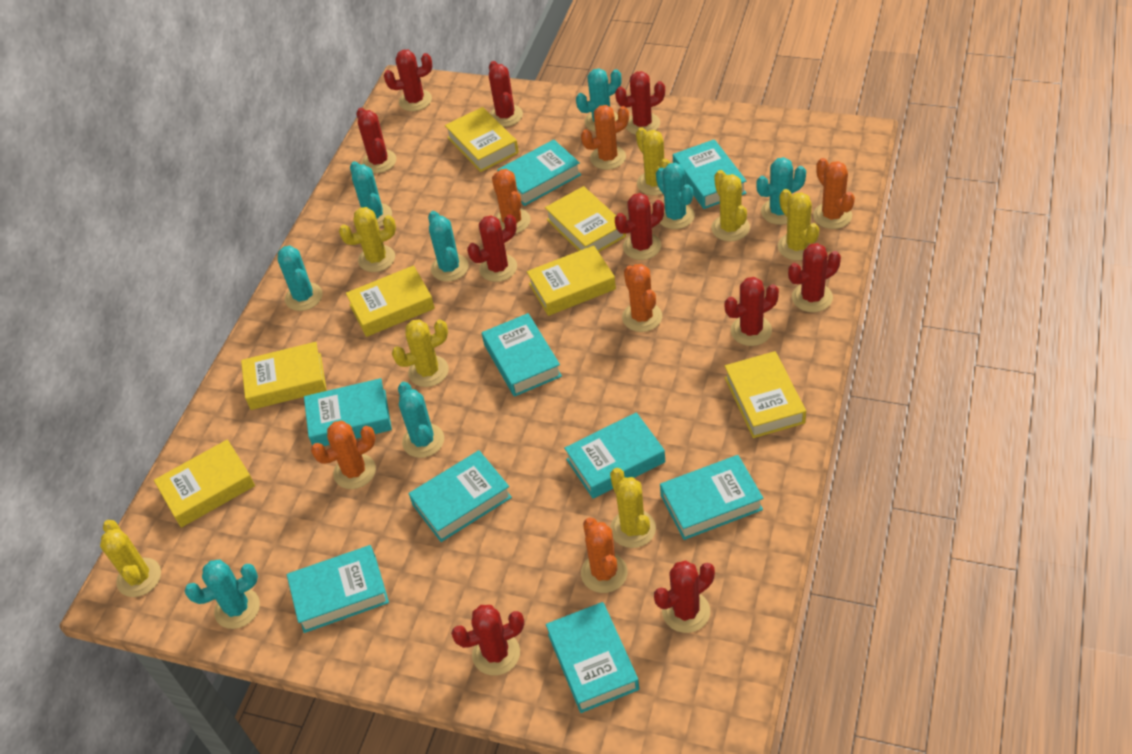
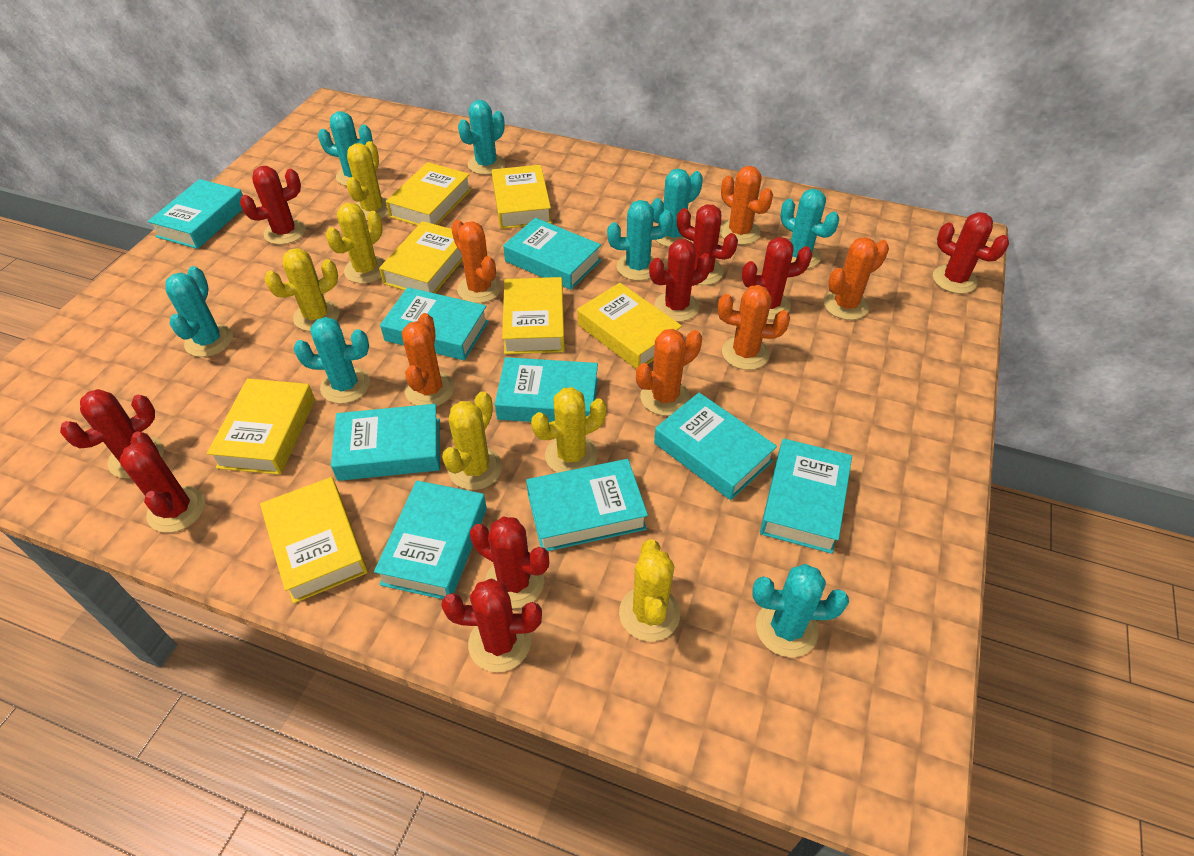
red cactus: 10 -> 9
yellow cactus: 7 -> 6

